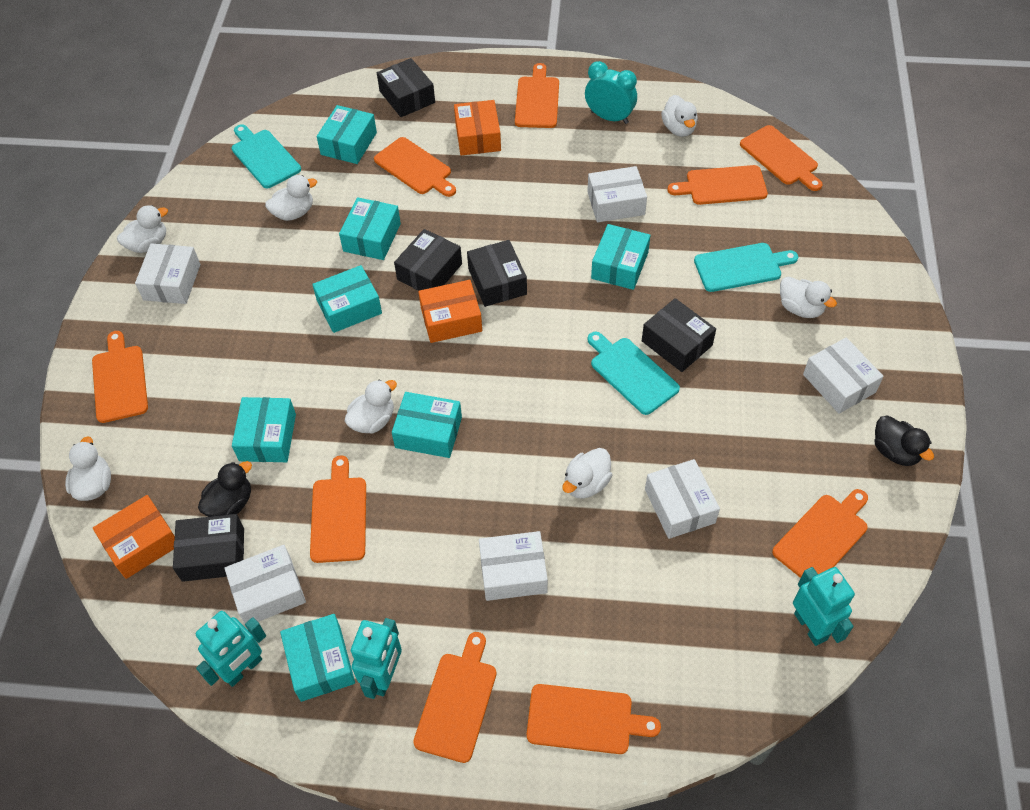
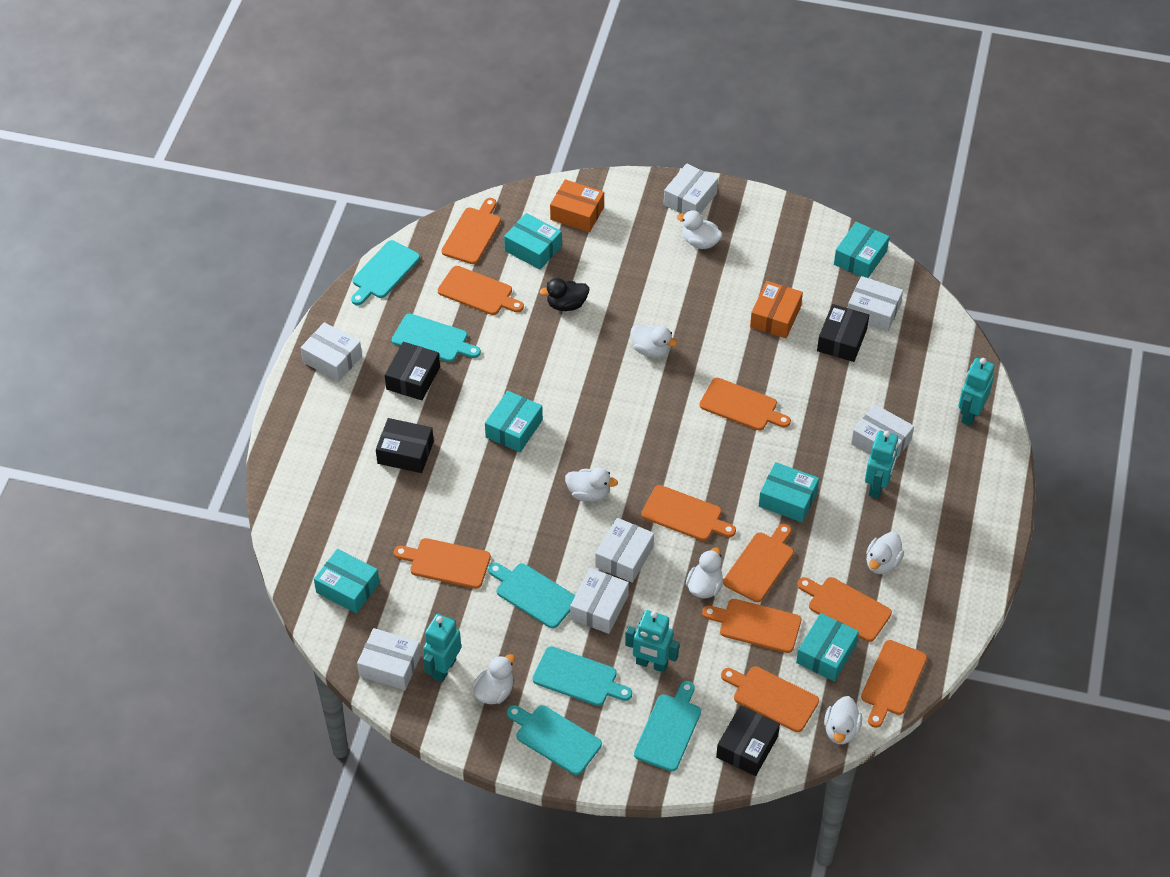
black box: 5 -> 4
black duck: 2 -> 1
orange box: 3 -> 2
orange cutting board: 9 -> 10
turquoise box: 7 -> 6
turquoise clock: 1 -> 0
turquoise cutting board: 3 -> 6
turquoise robot: 3 -> 4
white box: 6 -> 7

